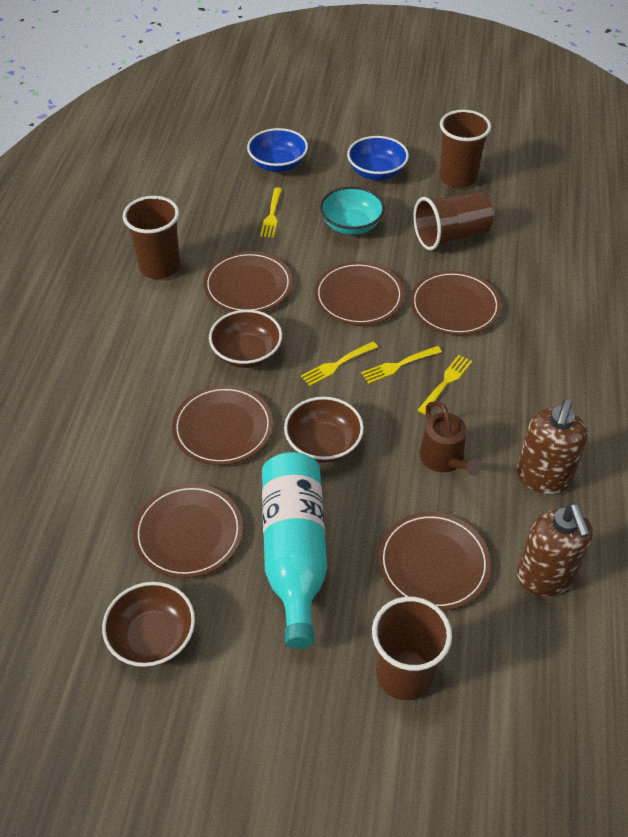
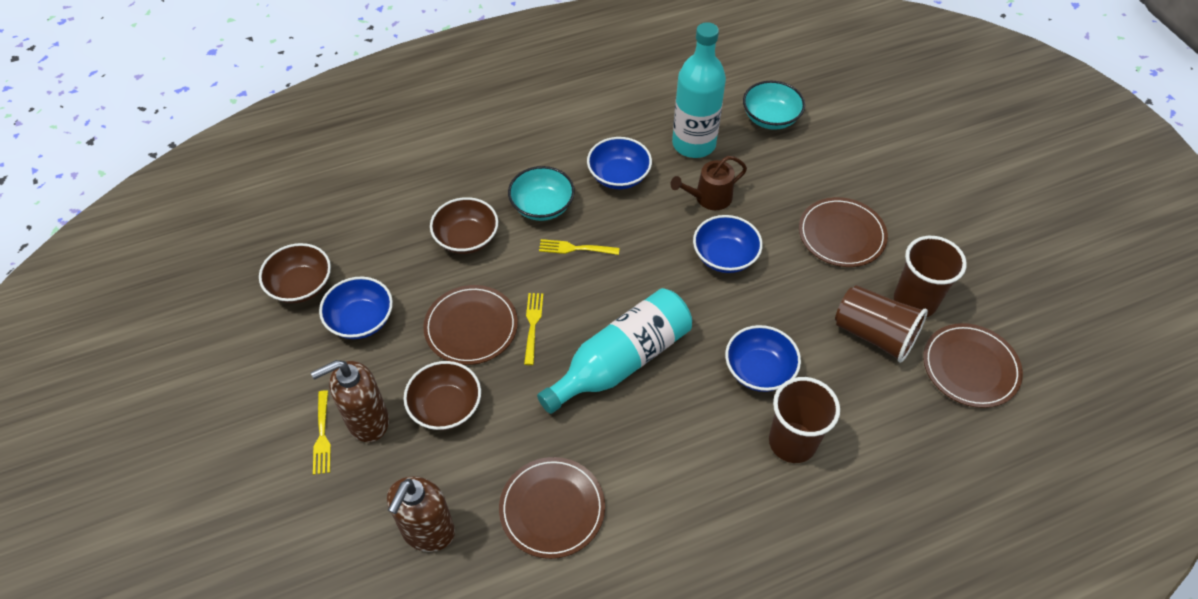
blue bowl: 2 -> 4
brown cup: 4 -> 3
brown plate: 6 -> 4
turquoise bottle: 1 -> 2
turquoise bowl: 1 -> 2
yellow fork: 4 -> 3

